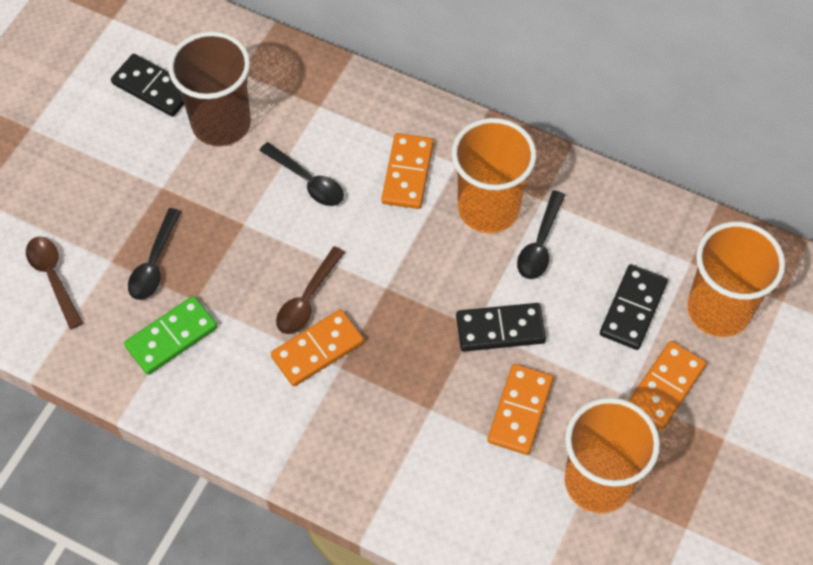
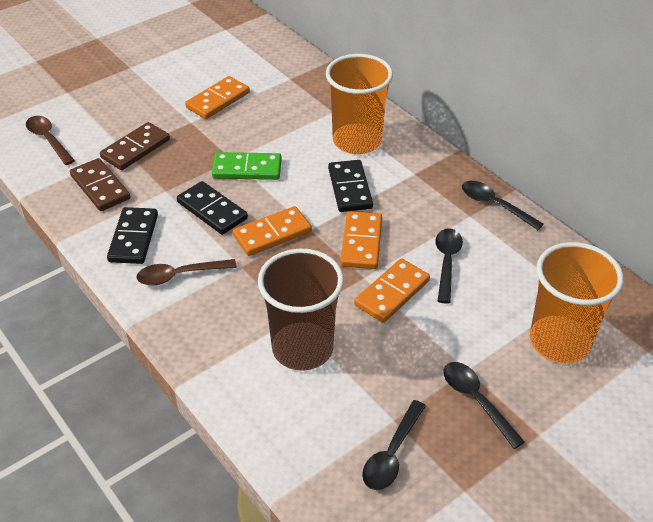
black spoon: 3 -> 4
brown domino: 0 -> 2
orange cup: 3 -> 2

